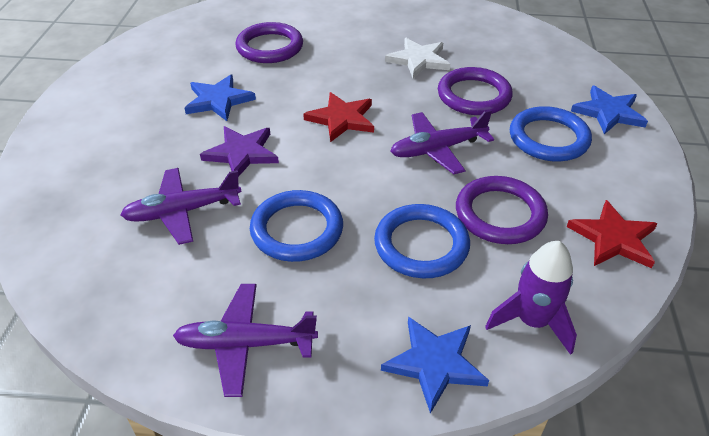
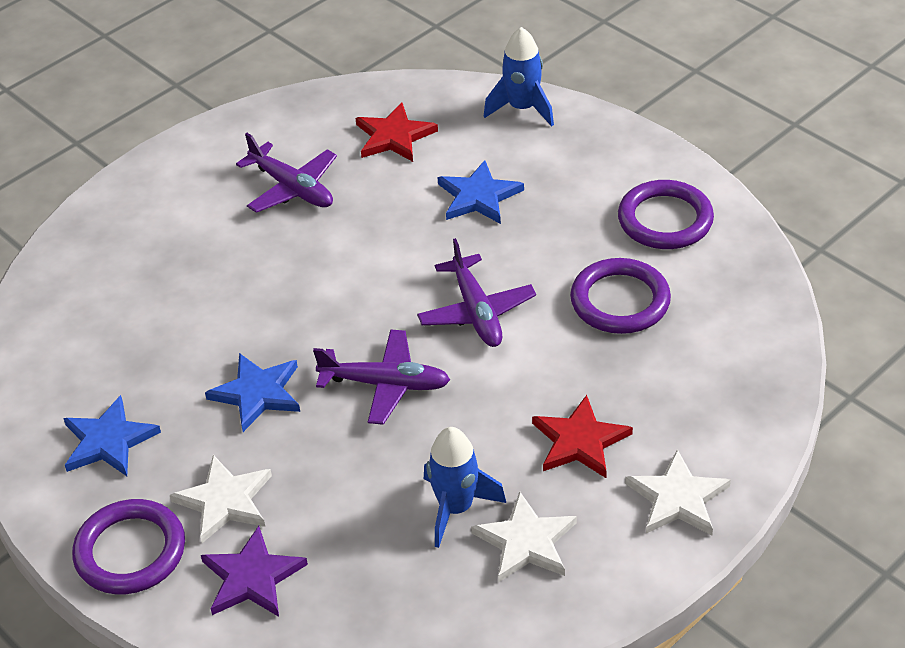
blue ring: 3 -> 0
blue rocket: 0 -> 2
purple rocket: 1 -> 0
white star: 1 -> 3

